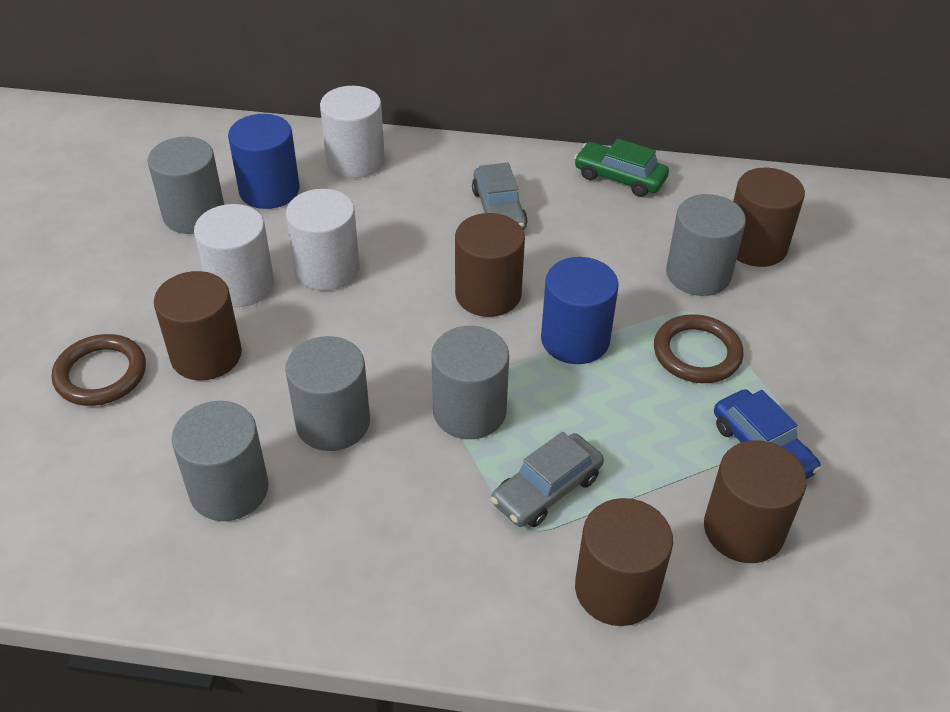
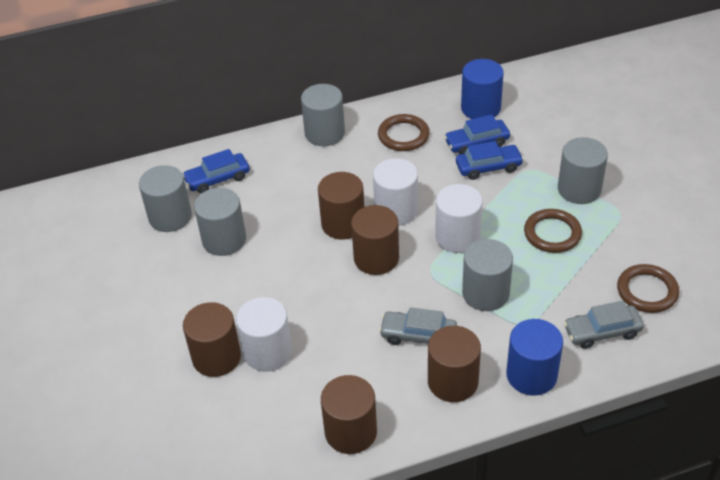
blue car: 1 -> 3
brown ring: 2 -> 3
green car: 1 -> 0

